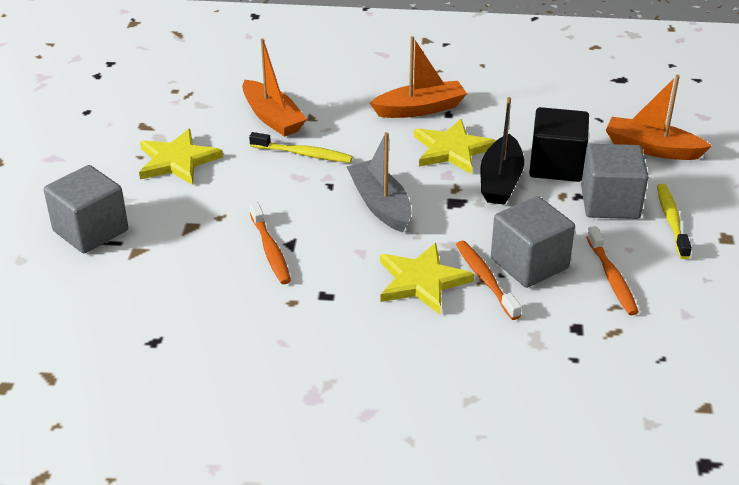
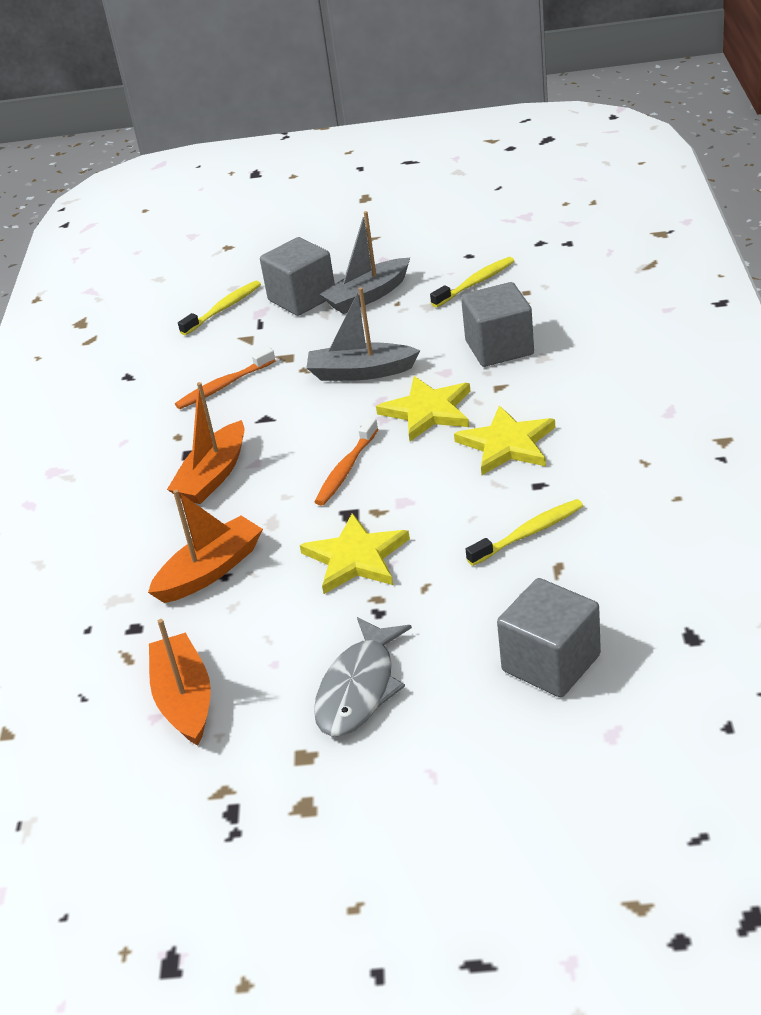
black boat: 1 -> 0
black cube: 1 -> 0
grey boat: 1 -> 2
grey fish: 0 -> 1
orange toothbrush: 3 -> 2
yellow toothbrush: 2 -> 3

